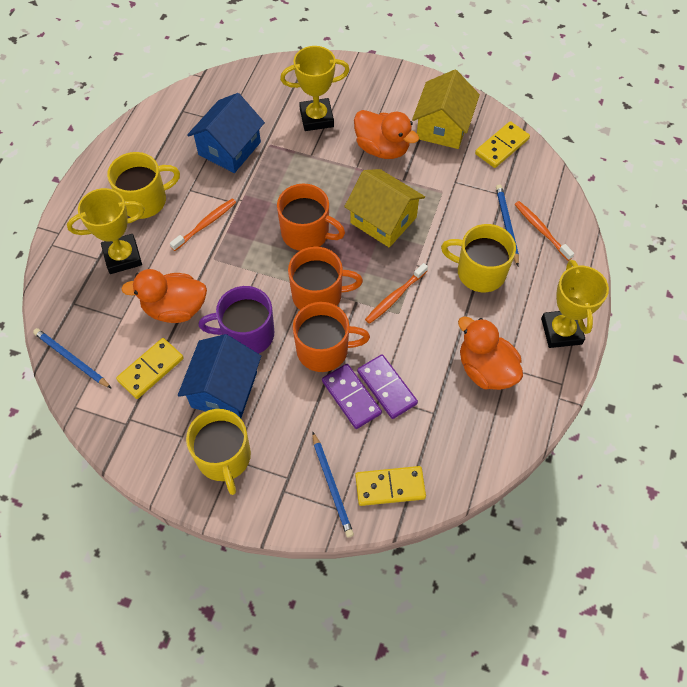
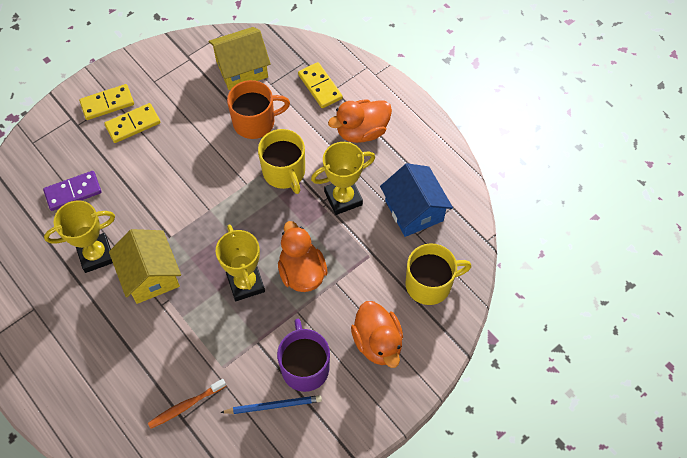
blue house: 2 -> 1
blue pencil: 3 -> 1
orange mug: 3 -> 1
orange toothbrush: 3 -> 1
purple domino: 2 -> 1
yellow mug: 3 -> 2

